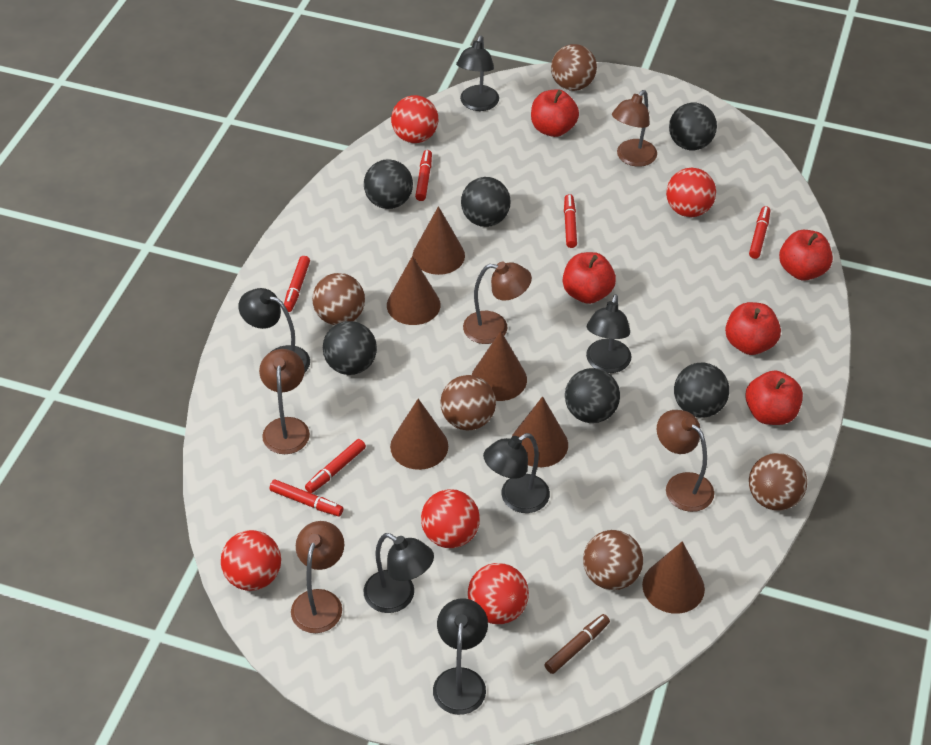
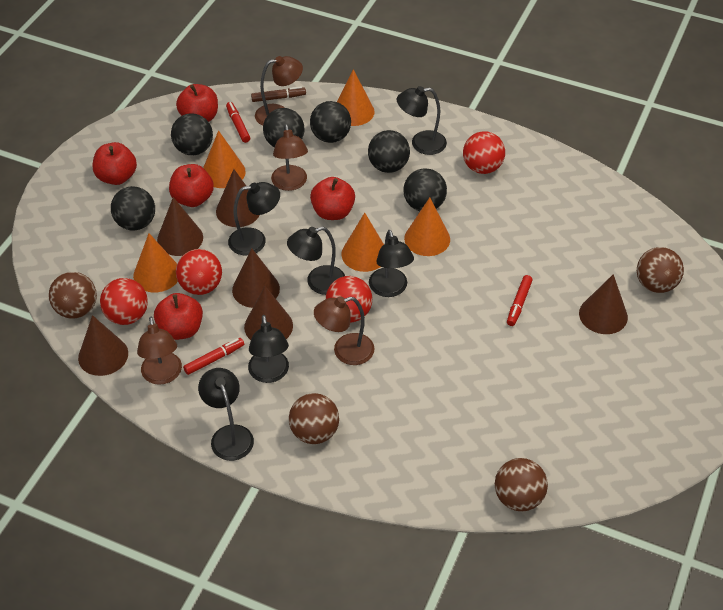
brown ball: 5 -> 4
brown lamp: 5 -> 4
orange cone: 0 -> 5
red ball: 5 -> 4
red marker: 6 -> 3

